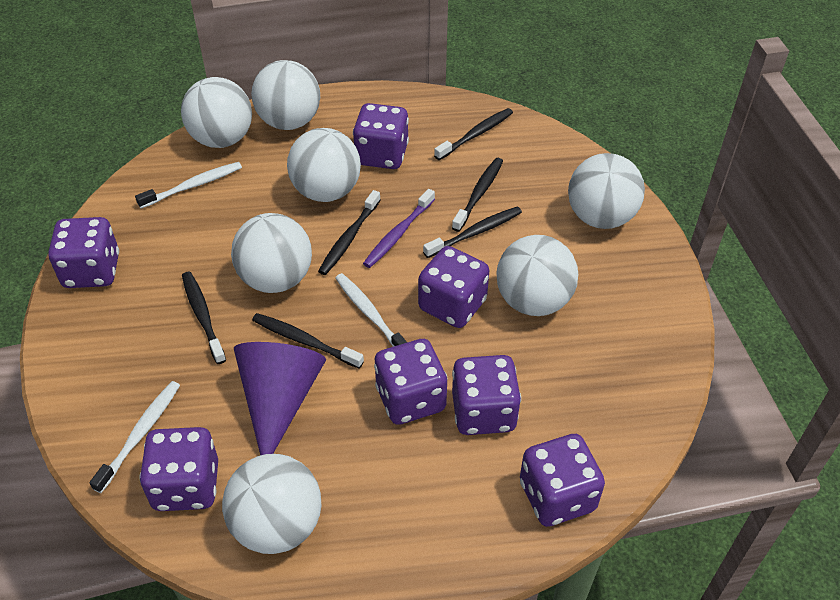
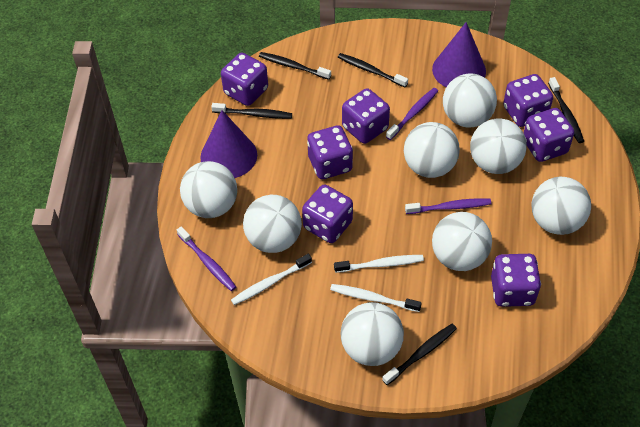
black toothbrush: 6 -> 5
purple cone: 1 -> 2
purple toothbrush: 1 -> 3
white ball: 7 -> 8

